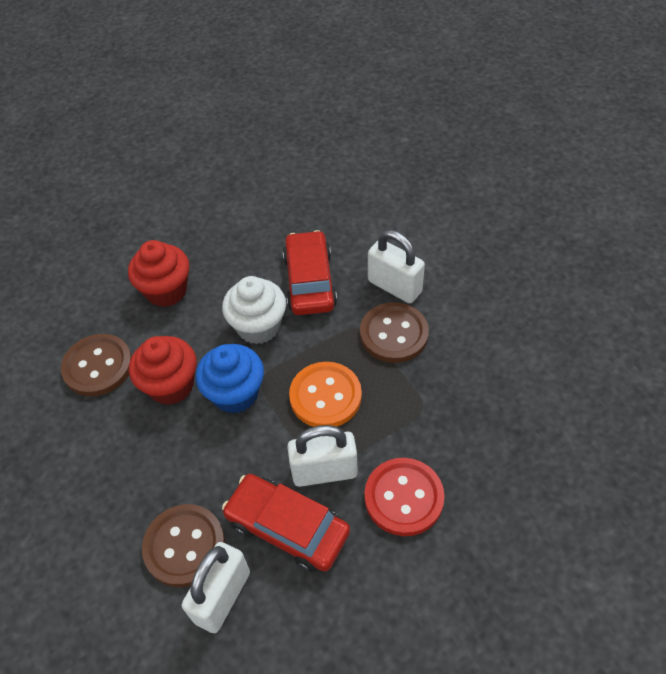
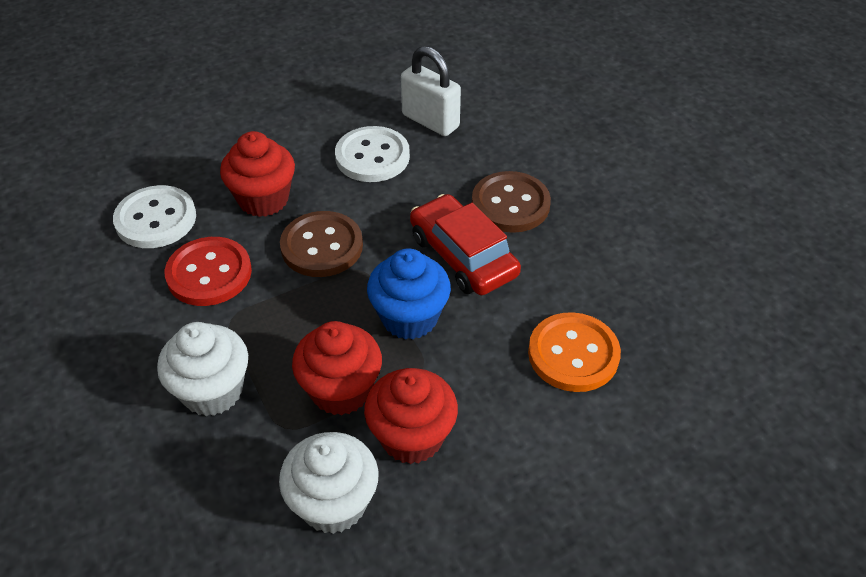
brown button: 3 -> 2
red car: 2 -> 1
red cupcake: 2 -> 3
white button: 0 -> 2
white cupcake: 1 -> 2
white padlock: 3 -> 1

